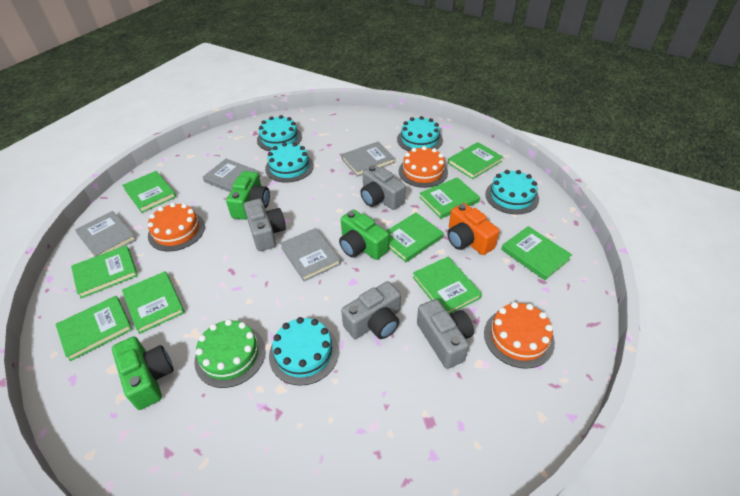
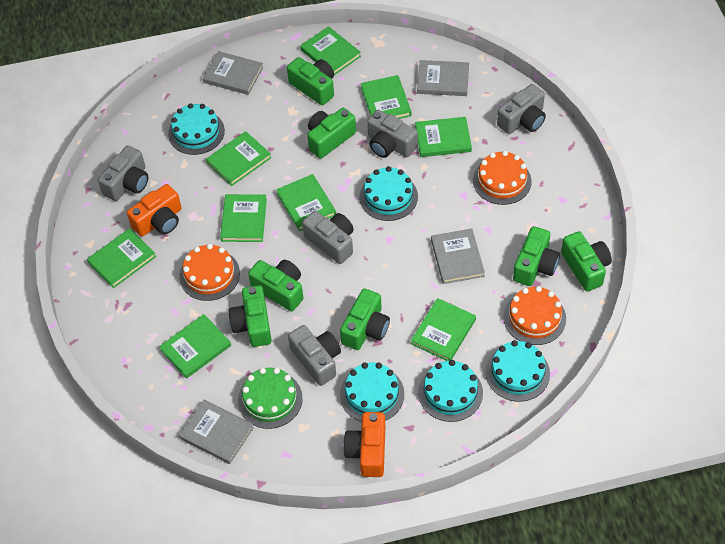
green camera: 3 -> 7
grey camera: 4 -> 5
orange camera: 1 -> 2

